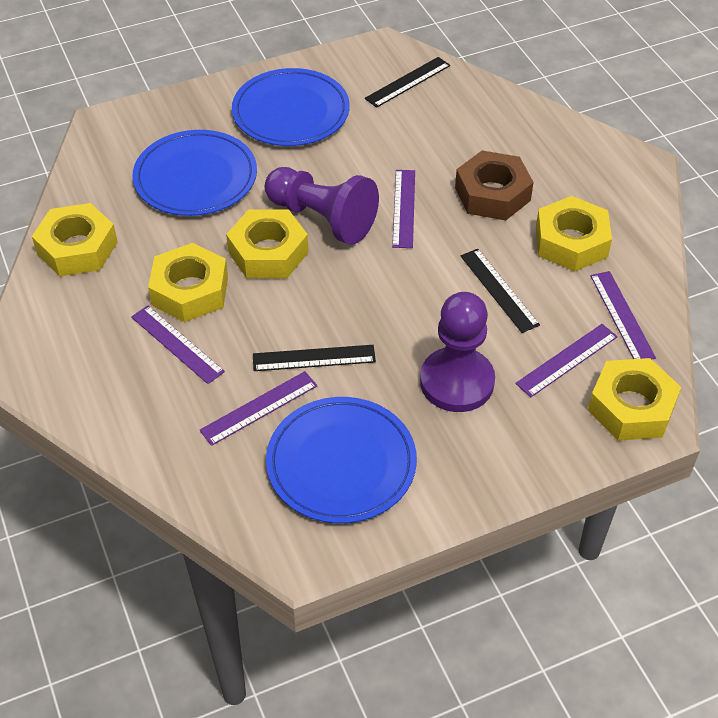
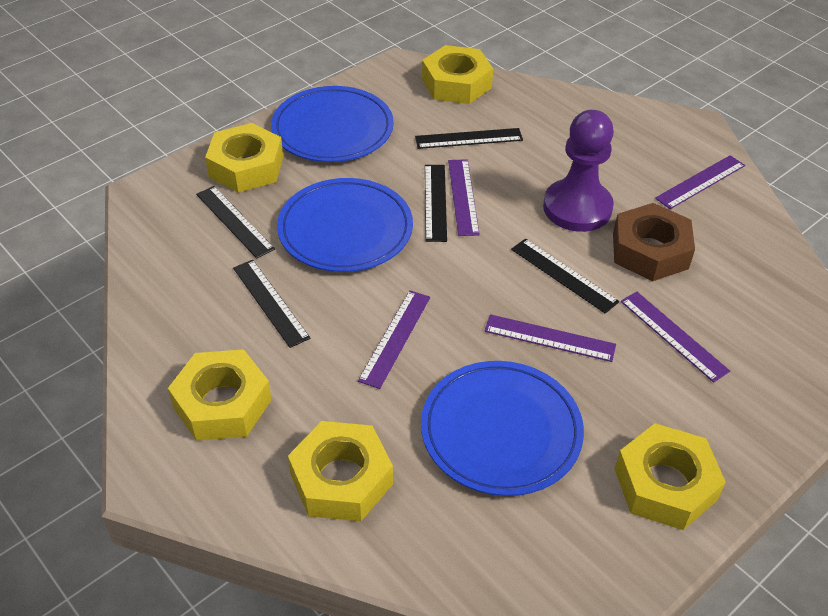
black ruler: 3 -> 5
purple pawn: 2 -> 1

